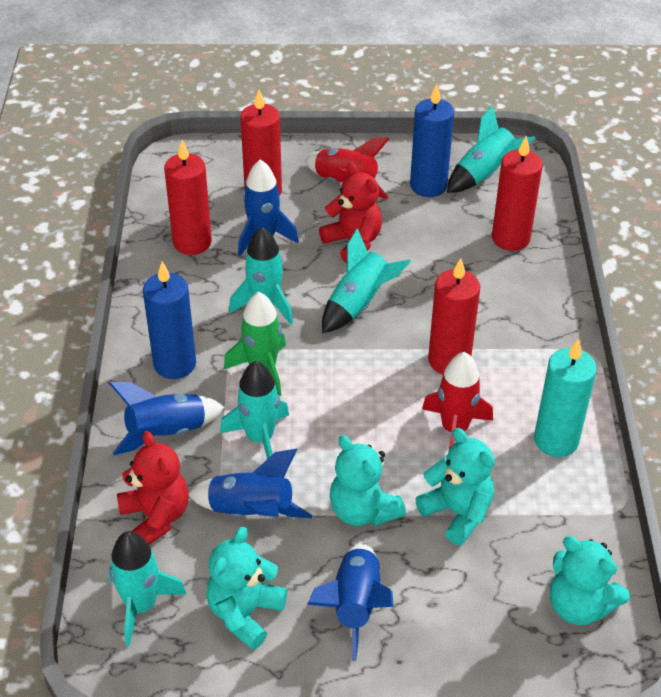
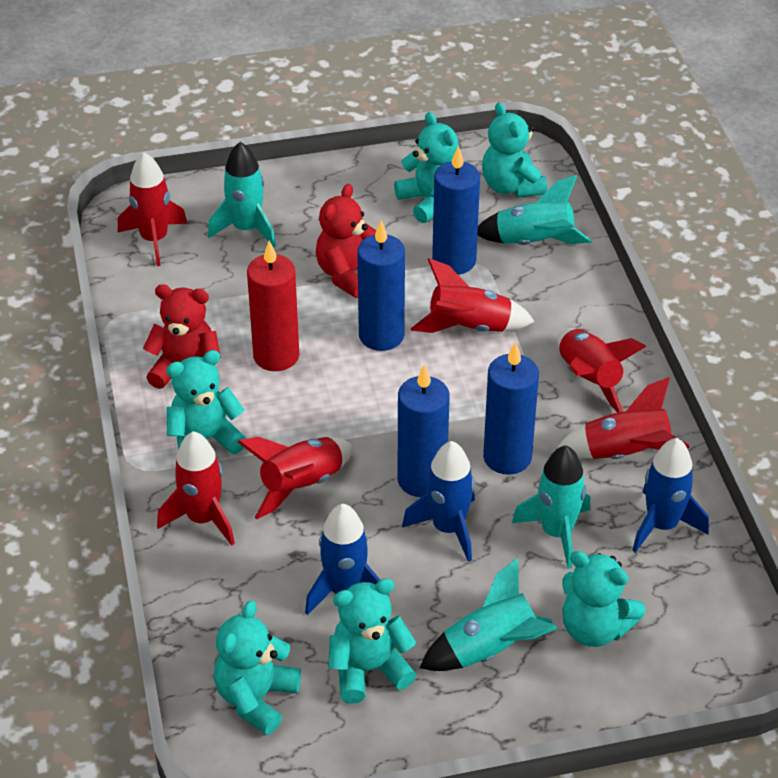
blue candle: 2 -> 4
blue rocket: 4 -> 3
green rocket: 1 -> 0
red candle: 4 -> 1
red rocket: 2 -> 6
turquoise candle: 1 -> 0
turquoise rocket: 5 -> 4
turquoise teddy bear: 4 -> 6

